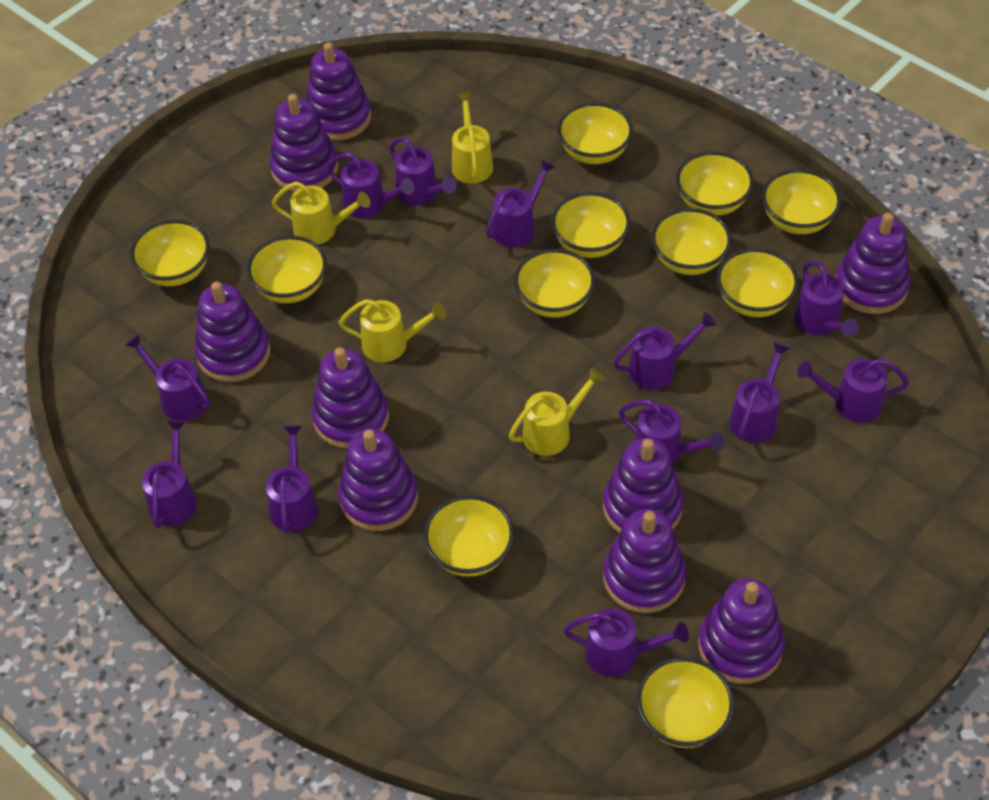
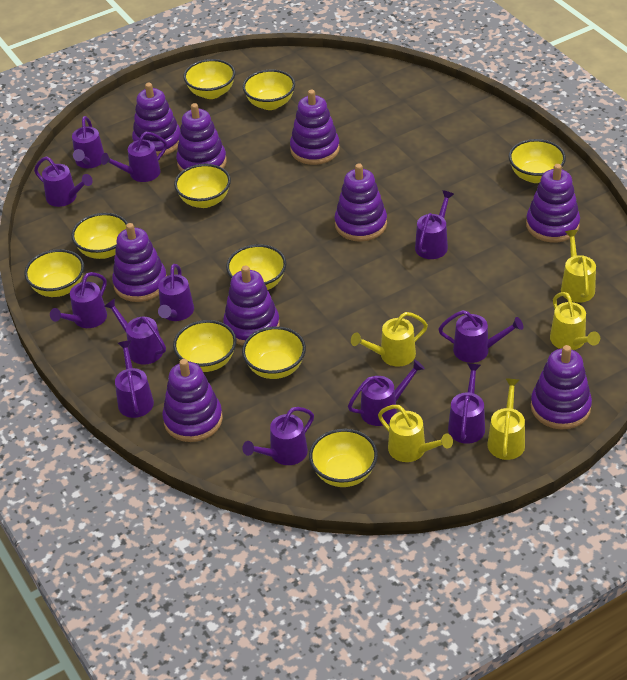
yellow bowl: 11 -> 10
yellow watering can: 4 -> 5

